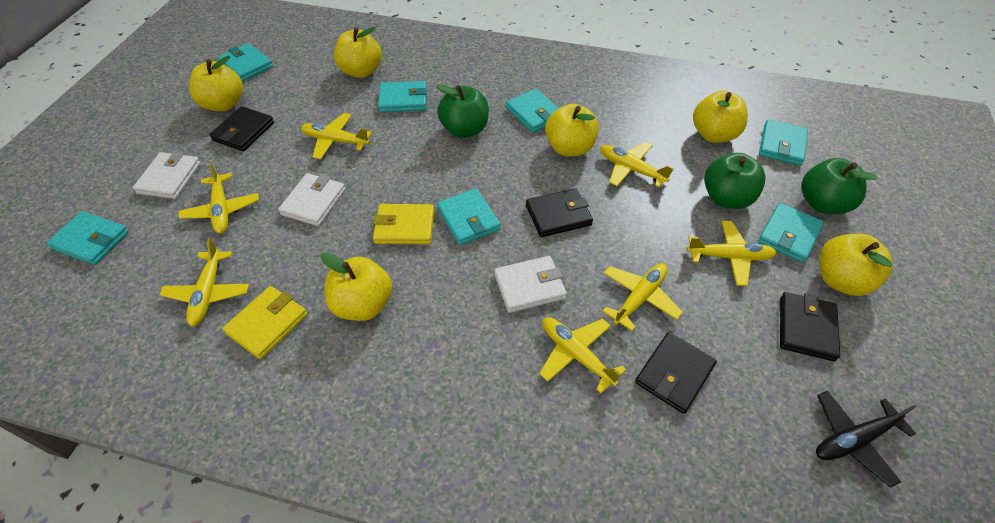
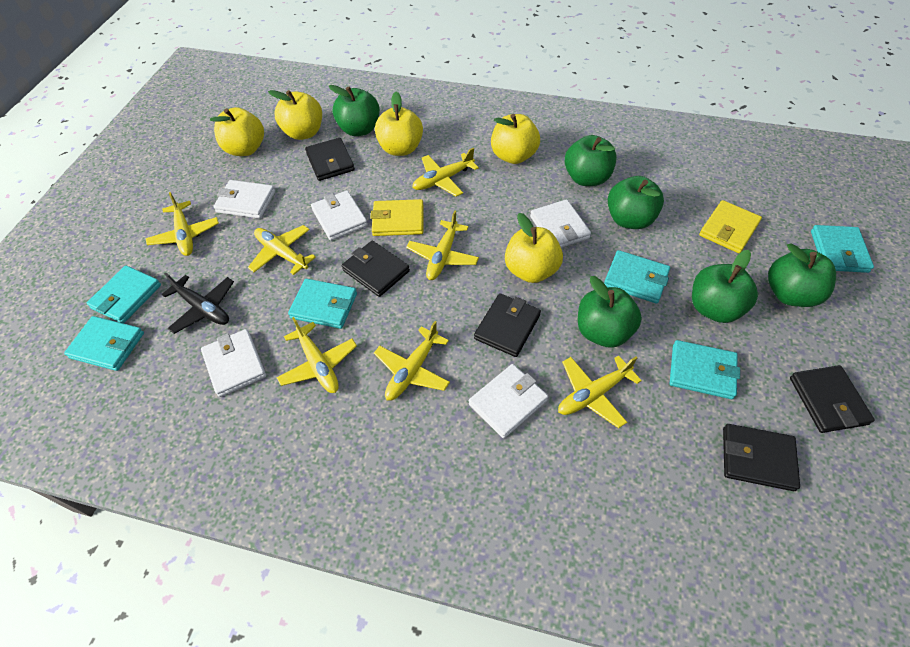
black wallet: 4 -> 5
green apple: 3 -> 6
turquoise wallet: 7 -> 6
white wallet: 3 -> 5
yellow apple: 6 -> 5

